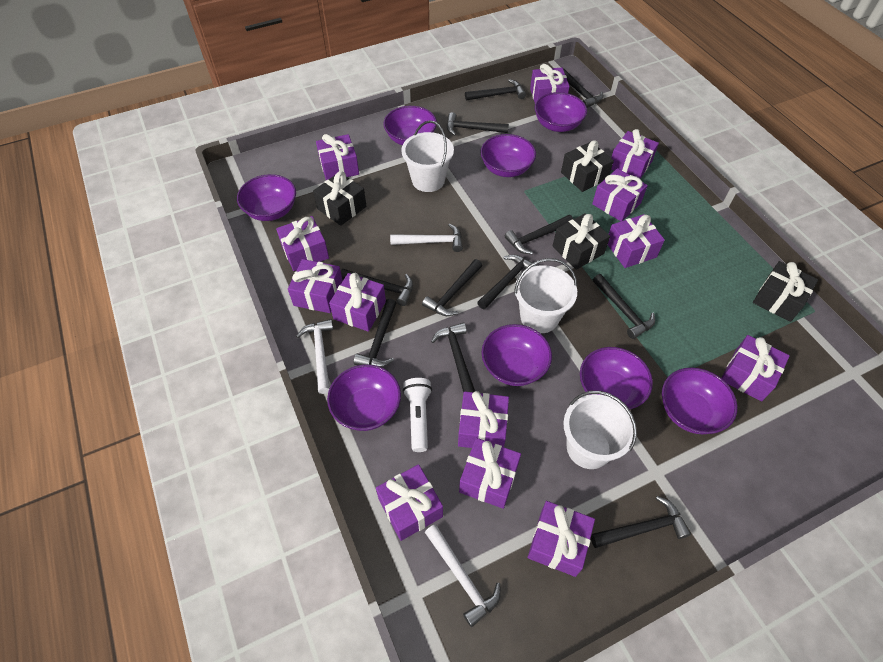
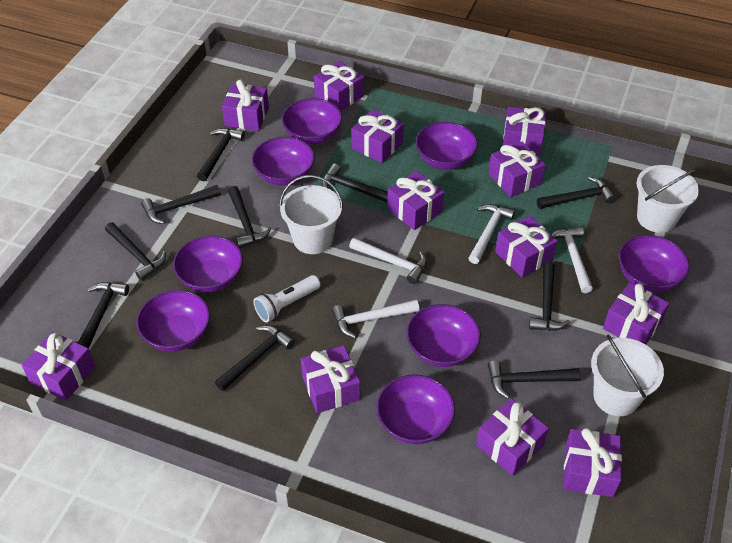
black gift: 4 -> 0
black hammer: 11 -> 10
purple gift: 13 -> 12
white hammer: 3 -> 4

